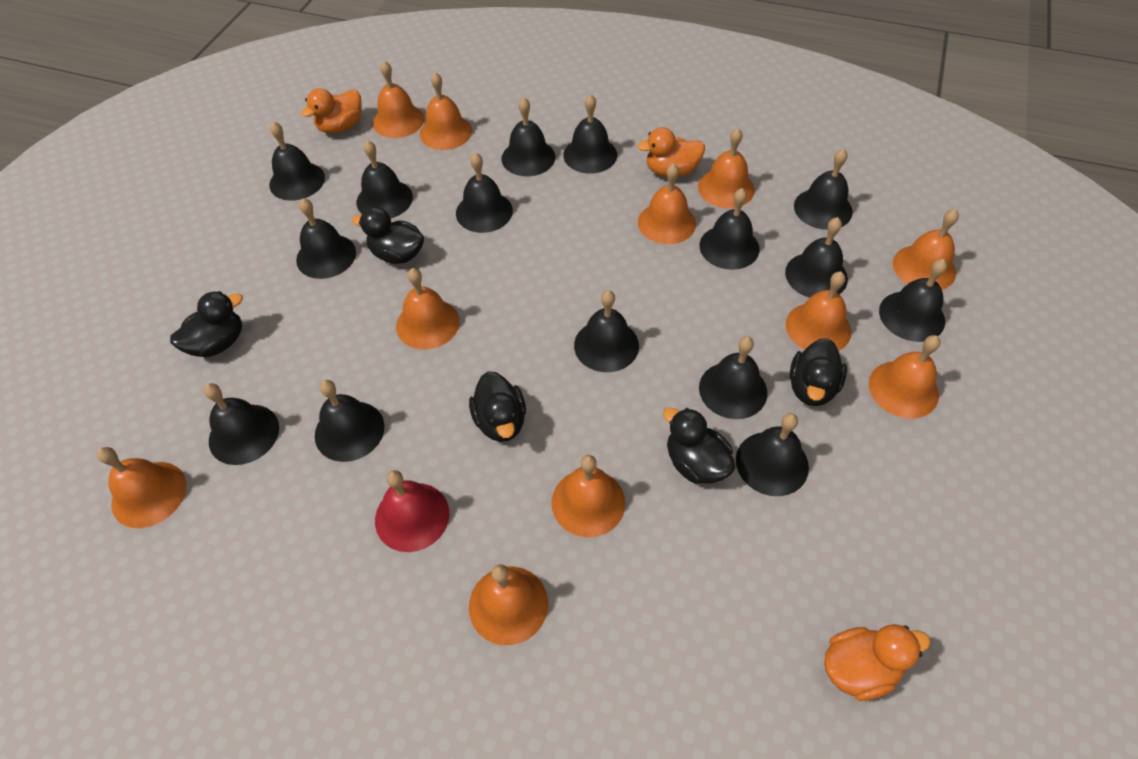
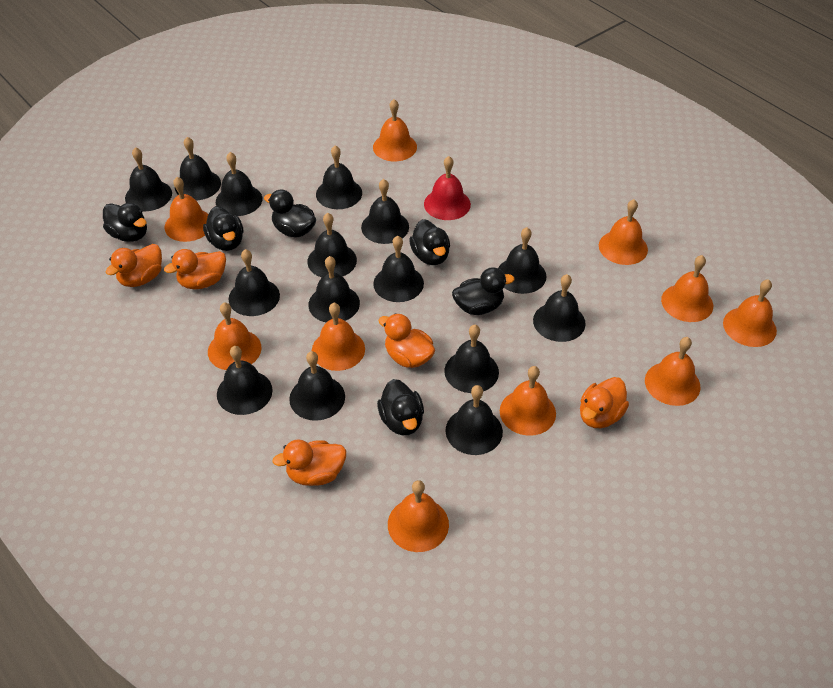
black duck: 5 -> 6
orange bell: 11 -> 10
orange duck: 3 -> 5

